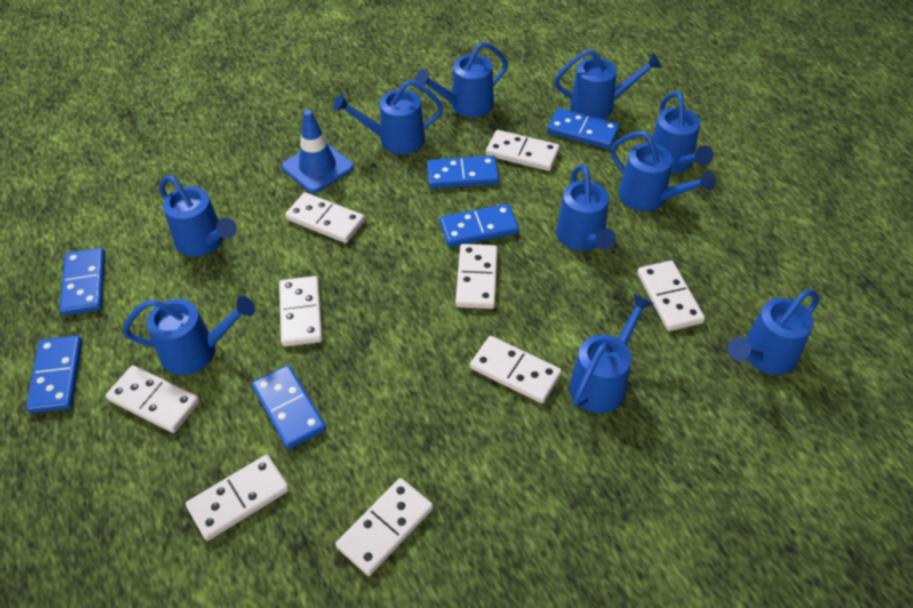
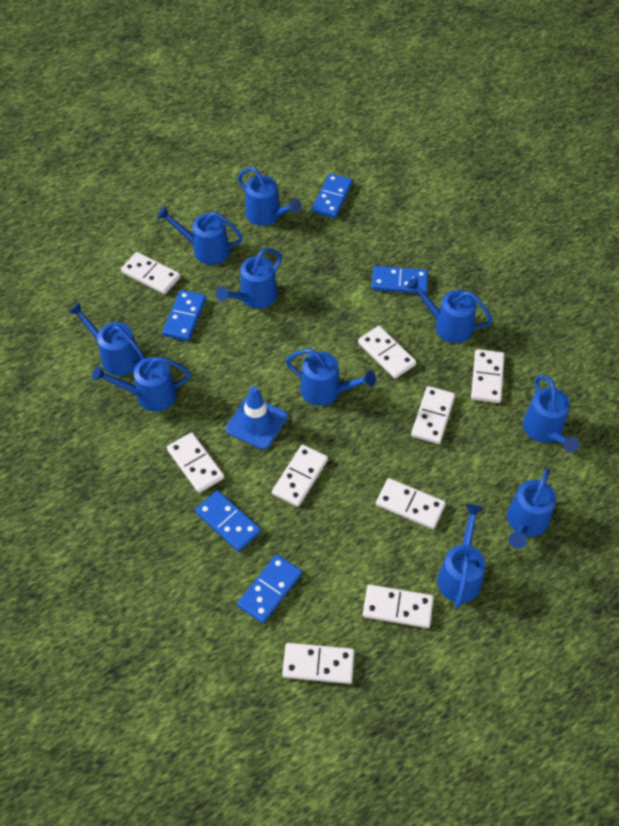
blue domino: 6 -> 5

